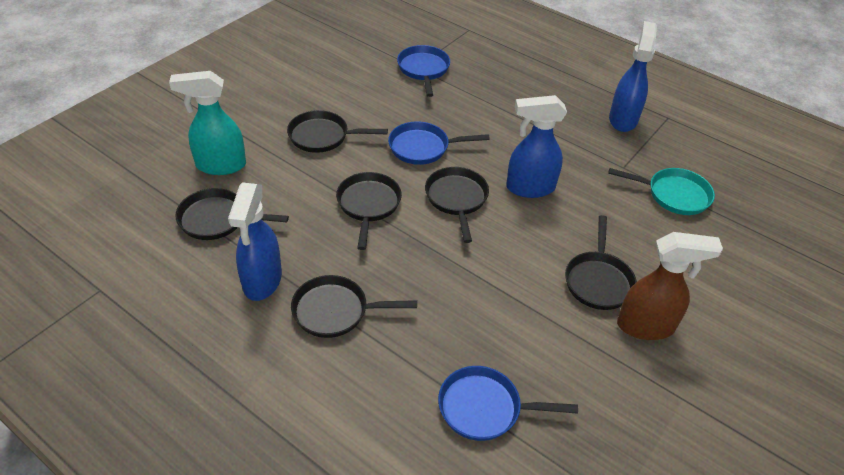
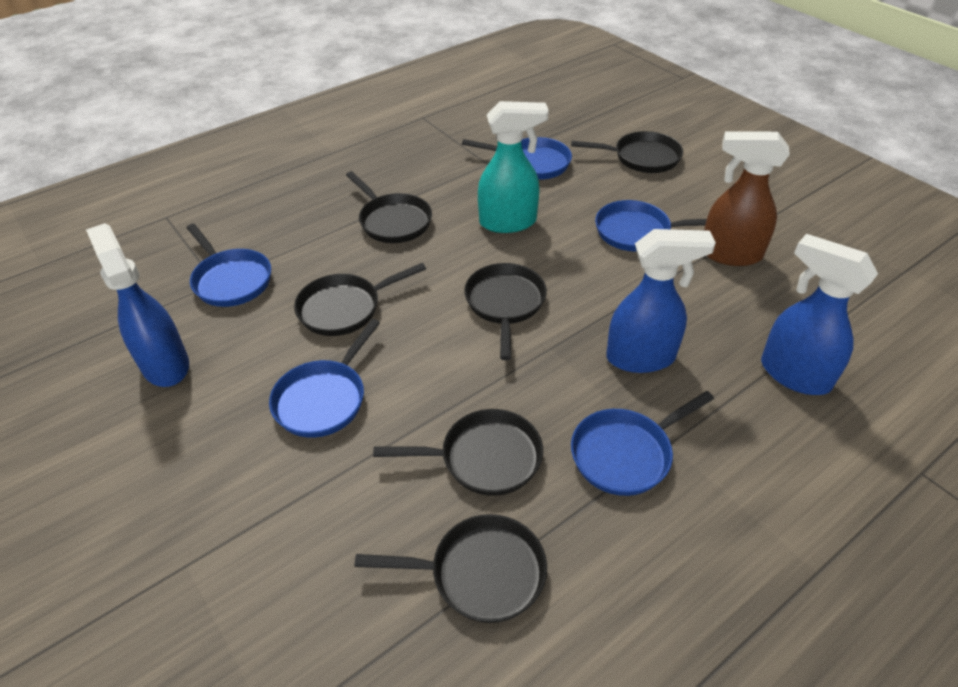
blue pan: 3 -> 5
turquoise pan: 1 -> 0

